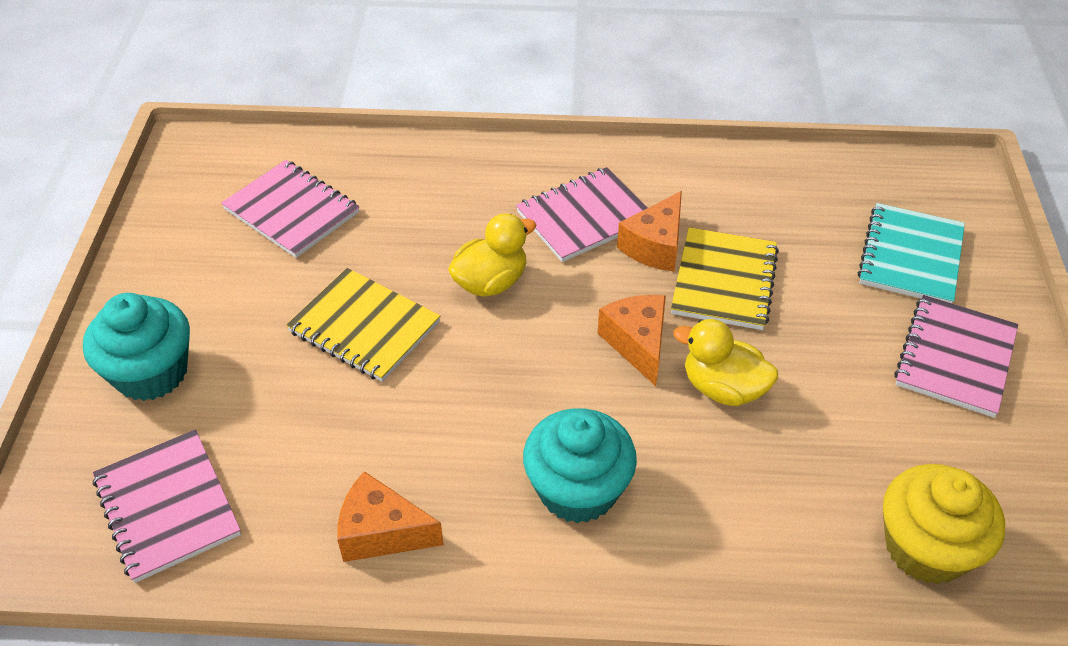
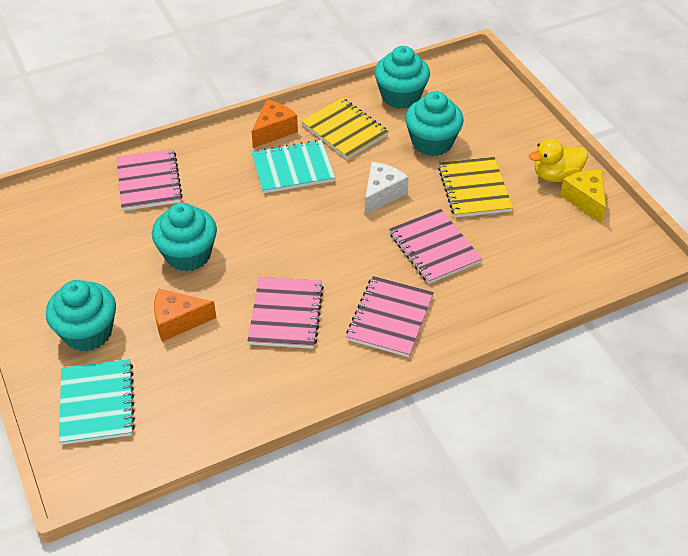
orange cheese: 3 -> 2
turquoise cupcake: 2 -> 4
turquoise notebook: 1 -> 2
white cheese: 0 -> 1
yellow cheese: 0 -> 1
yellow cupcake: 1 -> 0
yellow duck: 2 -> 1

